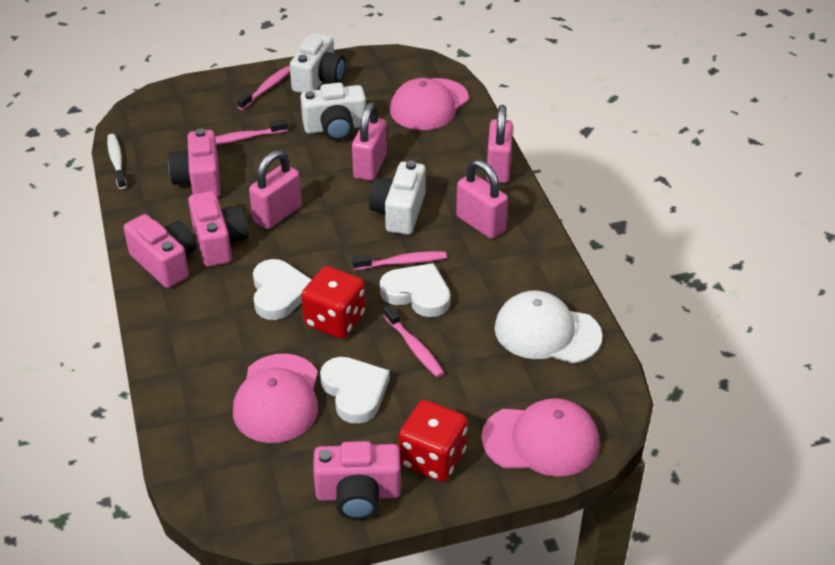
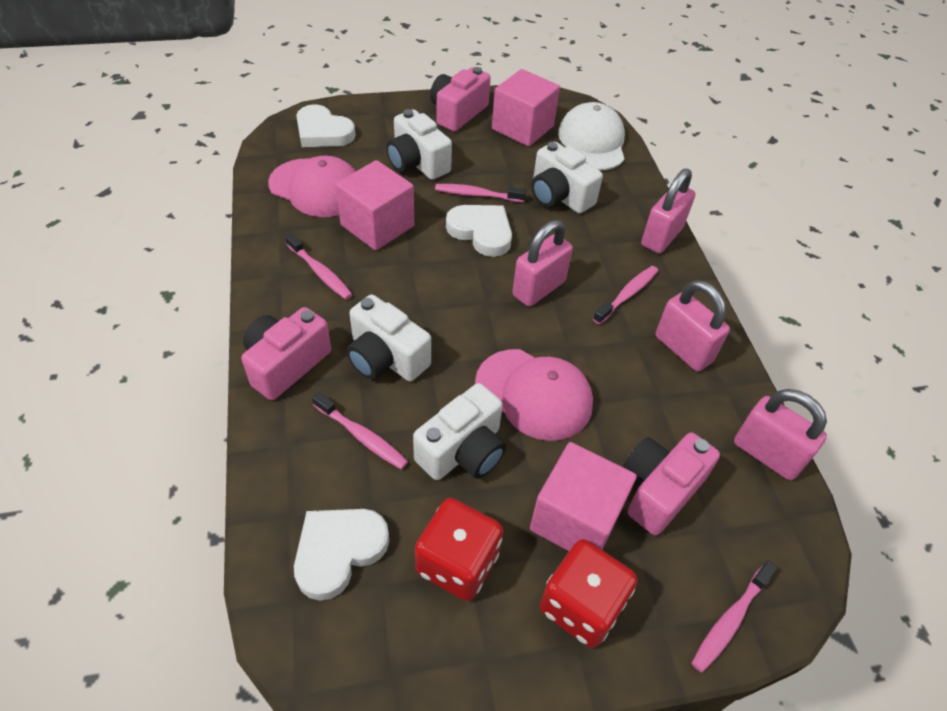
pink camera: 4 -> 3
pink cap: 3 -> 2
pink cube: 0 -> 3
pink toothbrush: 4 -> 5
white camera: 3 -> 4
white toothbrush: 1 -> 0

